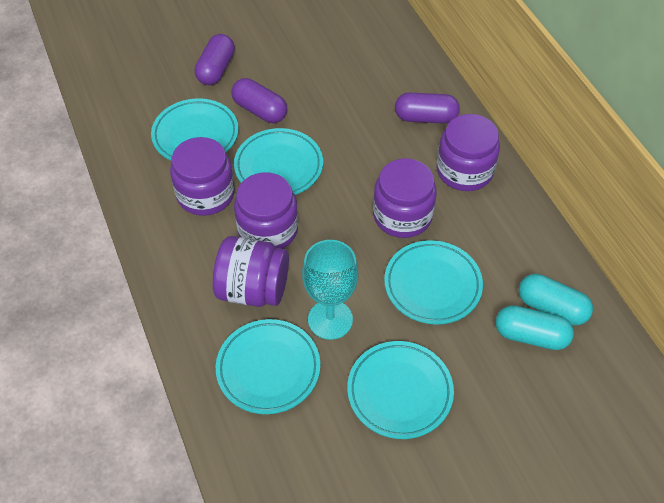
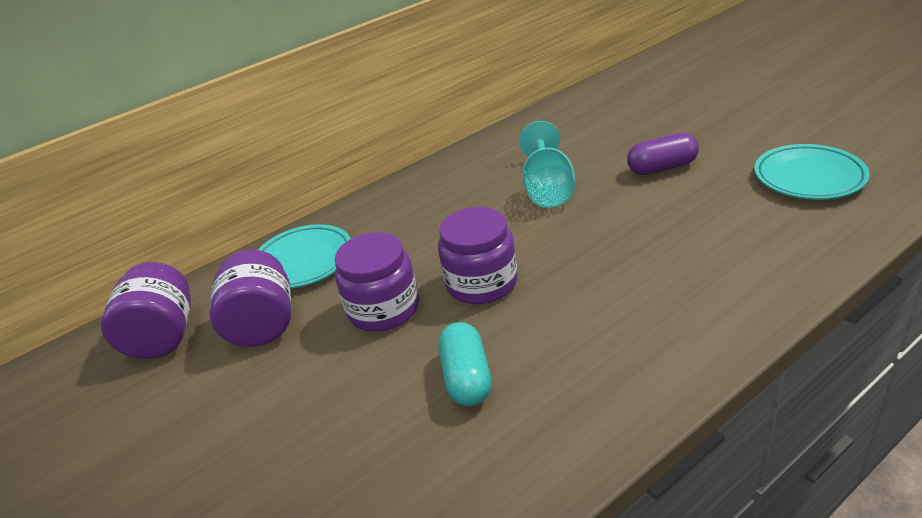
purple capsule: 3 -> 1
purple jar: 5 -> 4
turquoise capsule: 2 -> 1
turquoise plate: 5 -> 2

